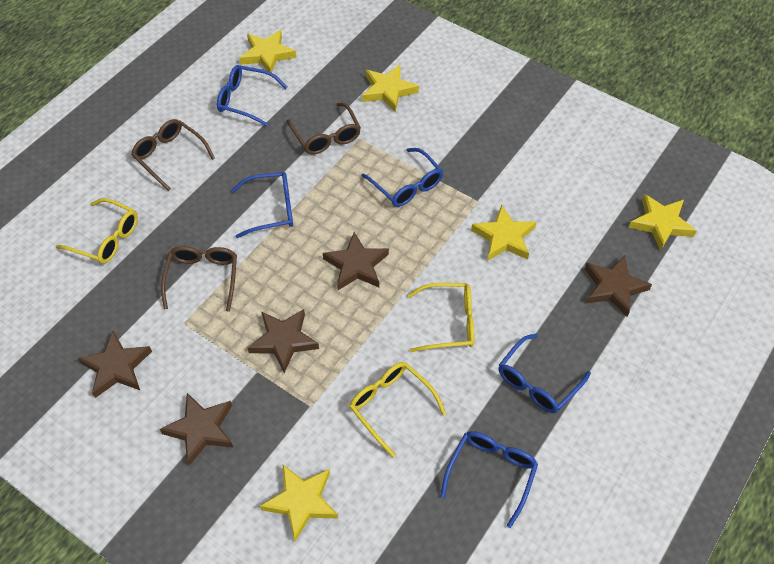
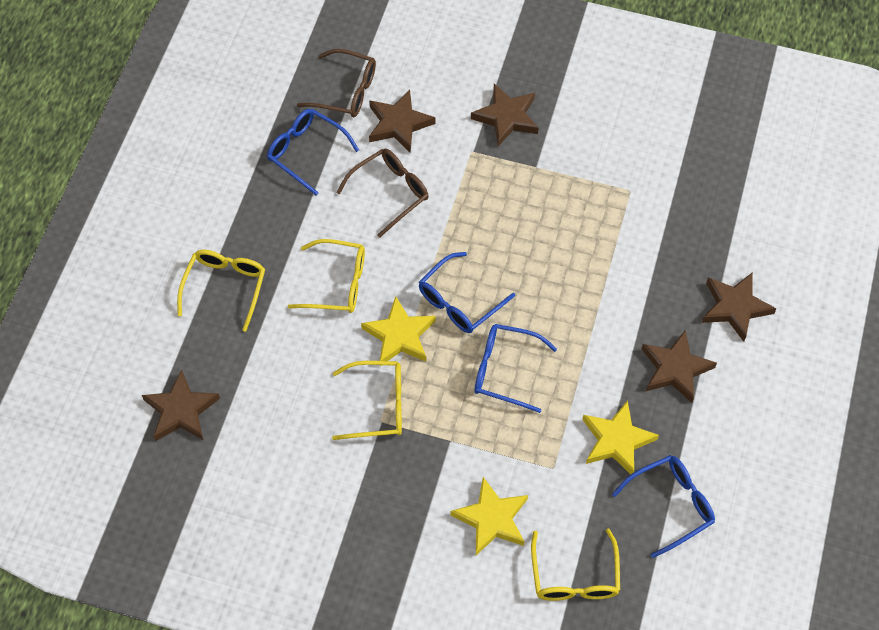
blue glasses: 5 -> 4
brown glasses: 3 -> 2
yellow glasses: 3 -> 4
yellow star: 5 -> 3

